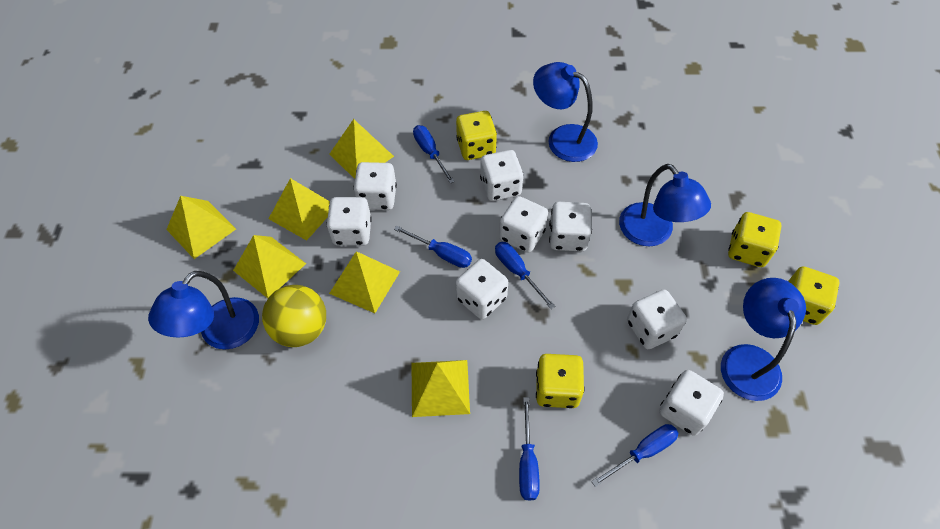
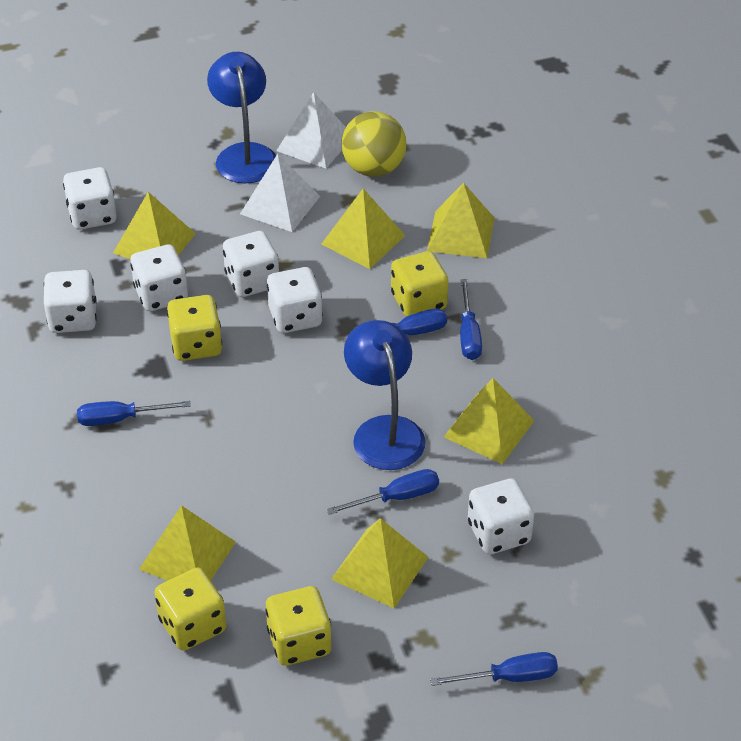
blue lamp: 4 -> 2
white dice: 8 -> 6
white pyramid: 0 -> 2

